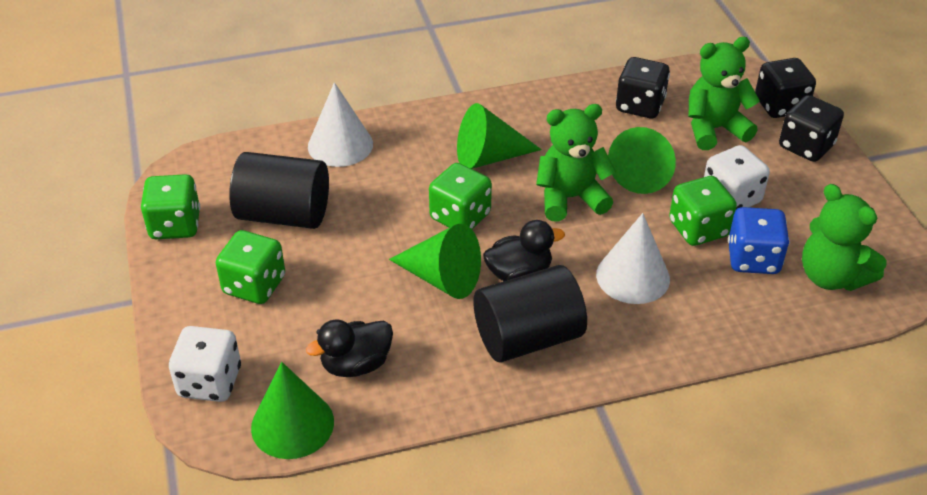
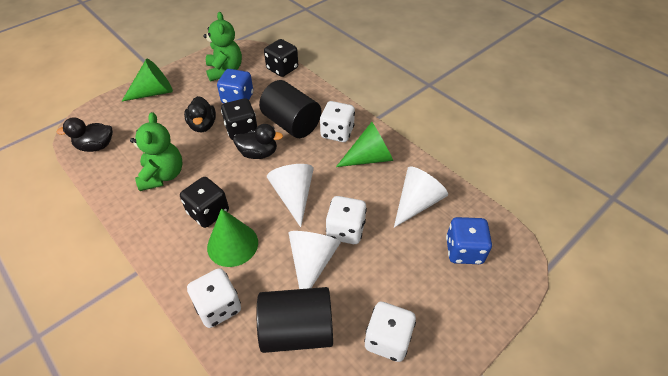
black duck: 2 -> 3
blue dice: 1 -> 2
green cone: 4 -> 3
green dice: 4 -> 0
green teddy bear: 3 -> 2
white cone: 2 -> 3
white dice: 2 -> 4

